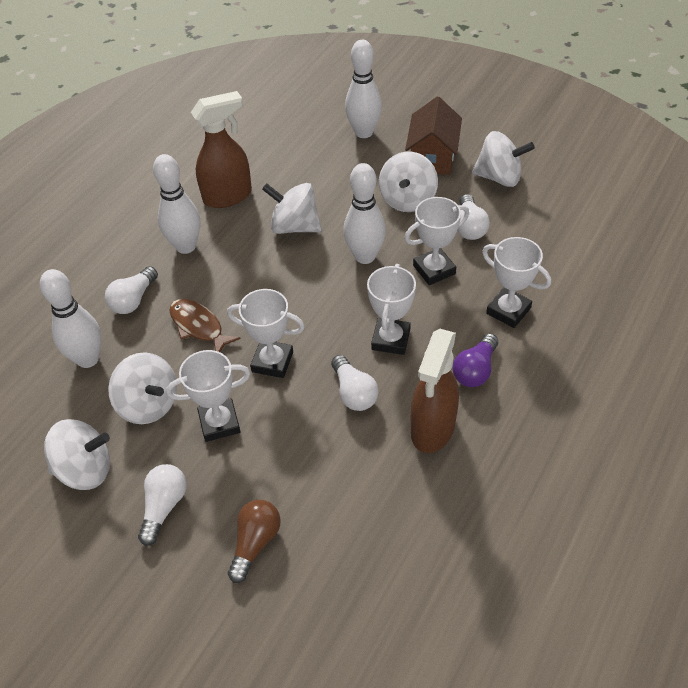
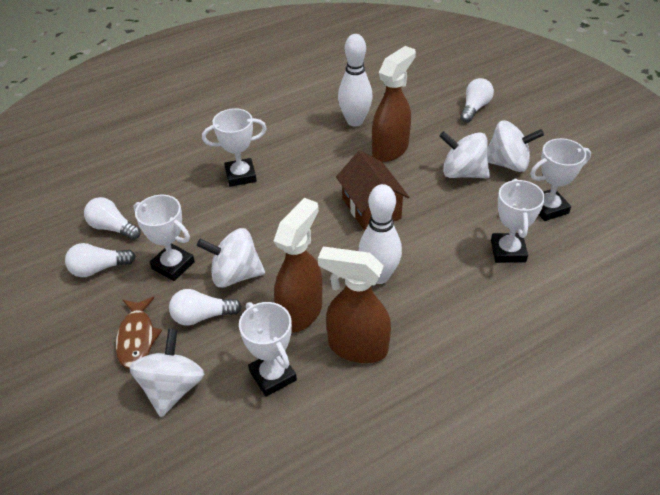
brown light bulb: 1 -> 0
brown spray bottle: 2 -> 3
purple light bulb: 1 -> 0
white bowling pin: 4 -> 2
white spinning top: 5 -> 4

